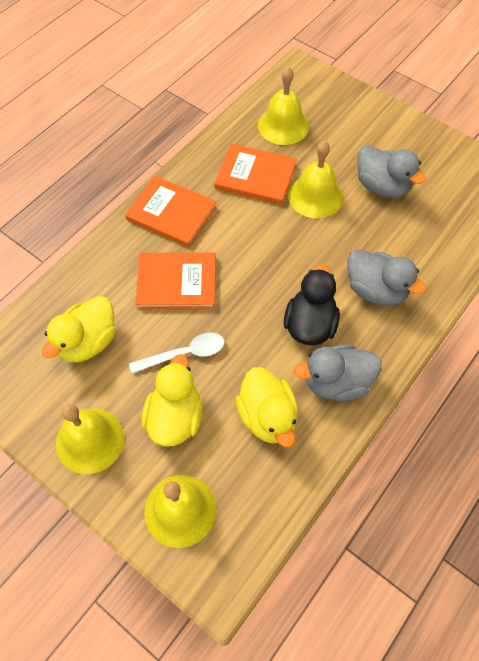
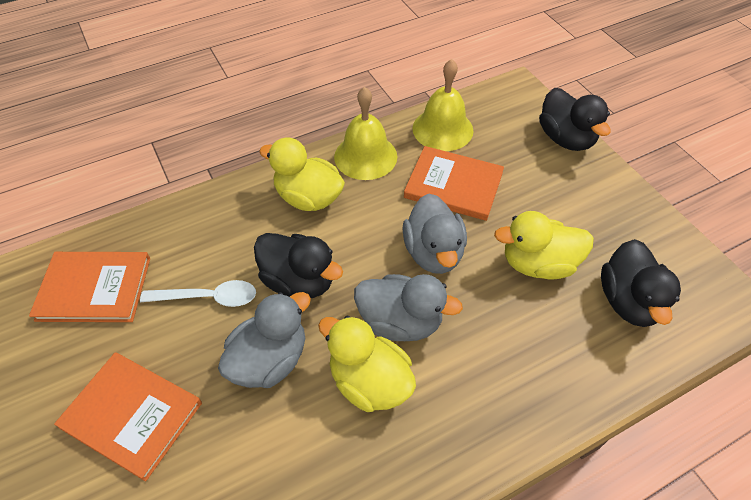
black duck: 1 -> 3
yellow bell: 4 -> 2

